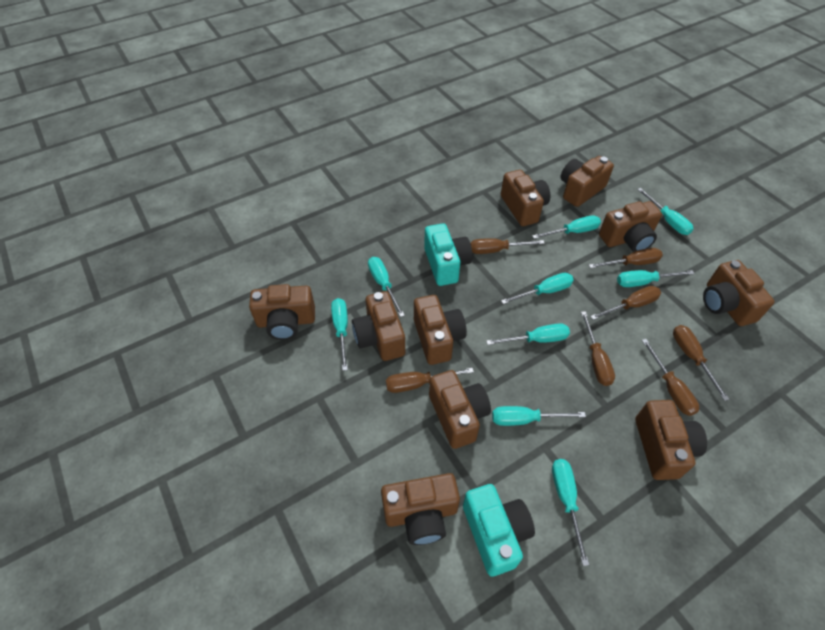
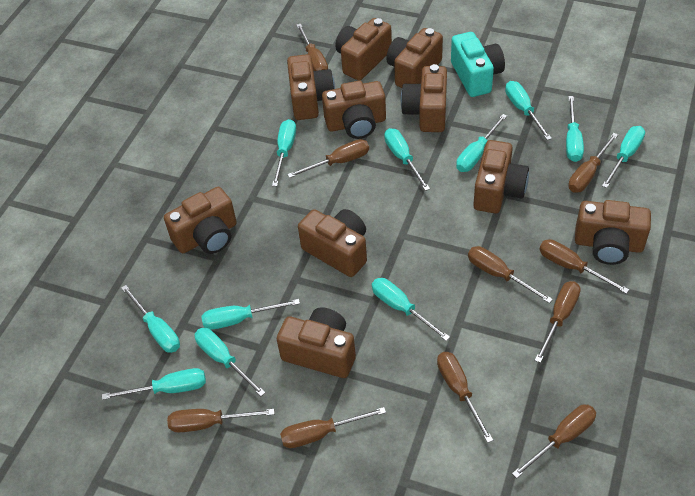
brown screwdriver: 7 -> 10
turquoise camera: 2 -> 1
turquoise screwdriver: 9 -> 11

